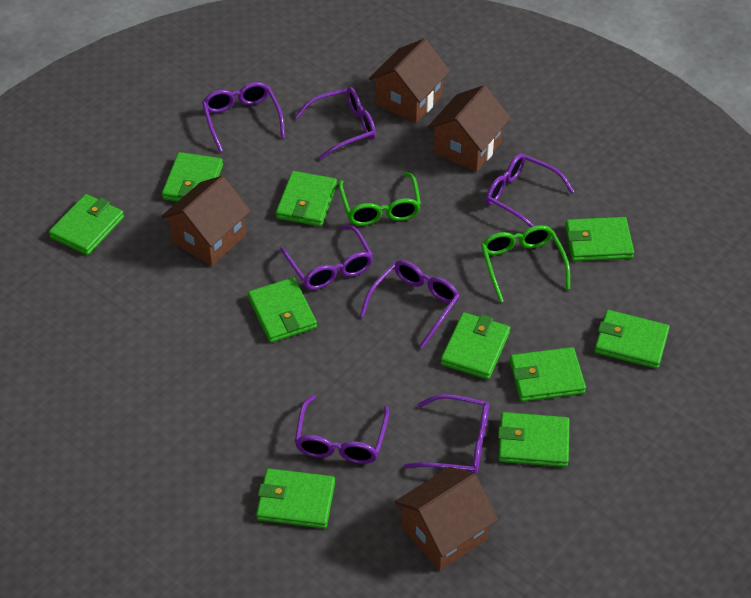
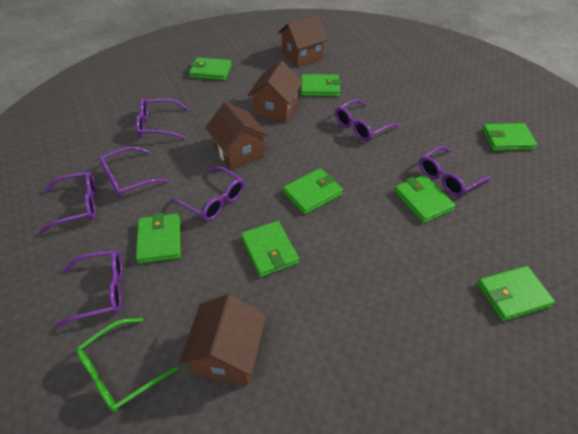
green glasses: 2 -> 1
green wallet: 10 -> 8

